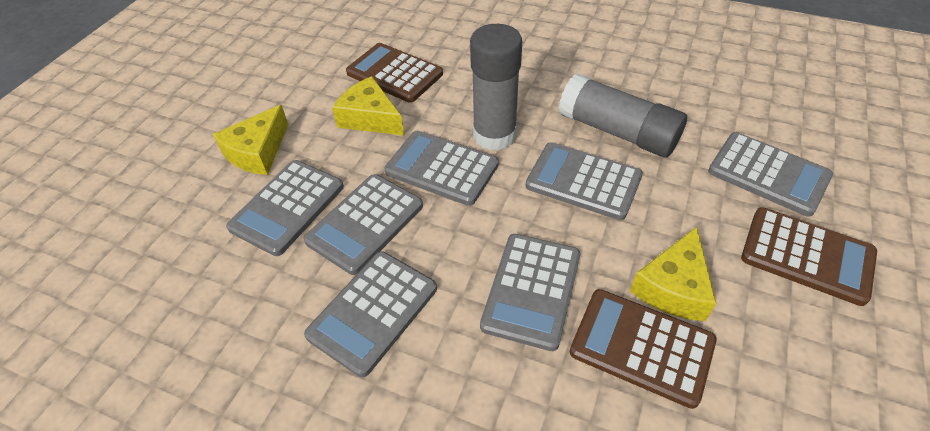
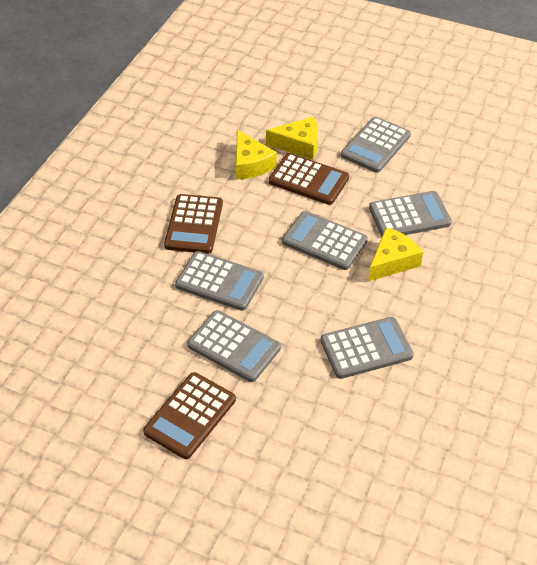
grey calculator: 7 -> 6
grey glue stick: 2 -> 0

